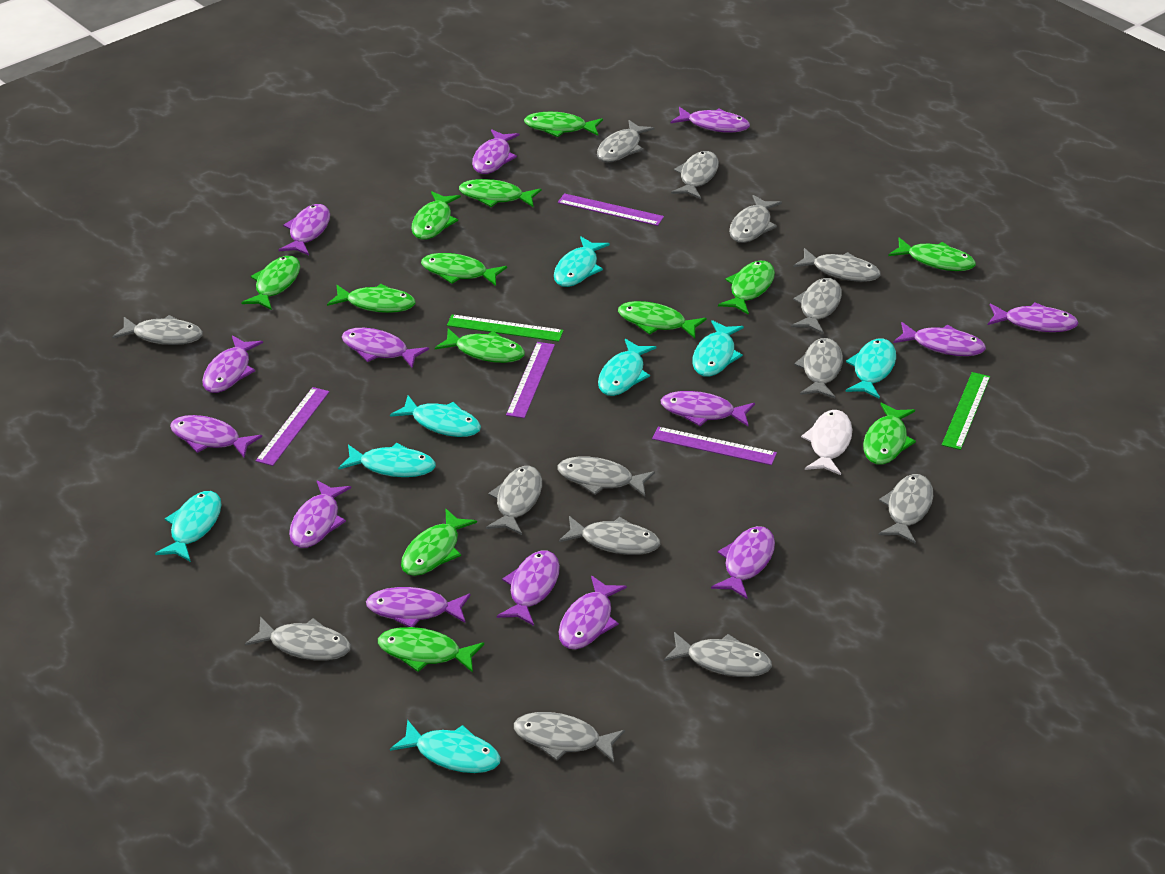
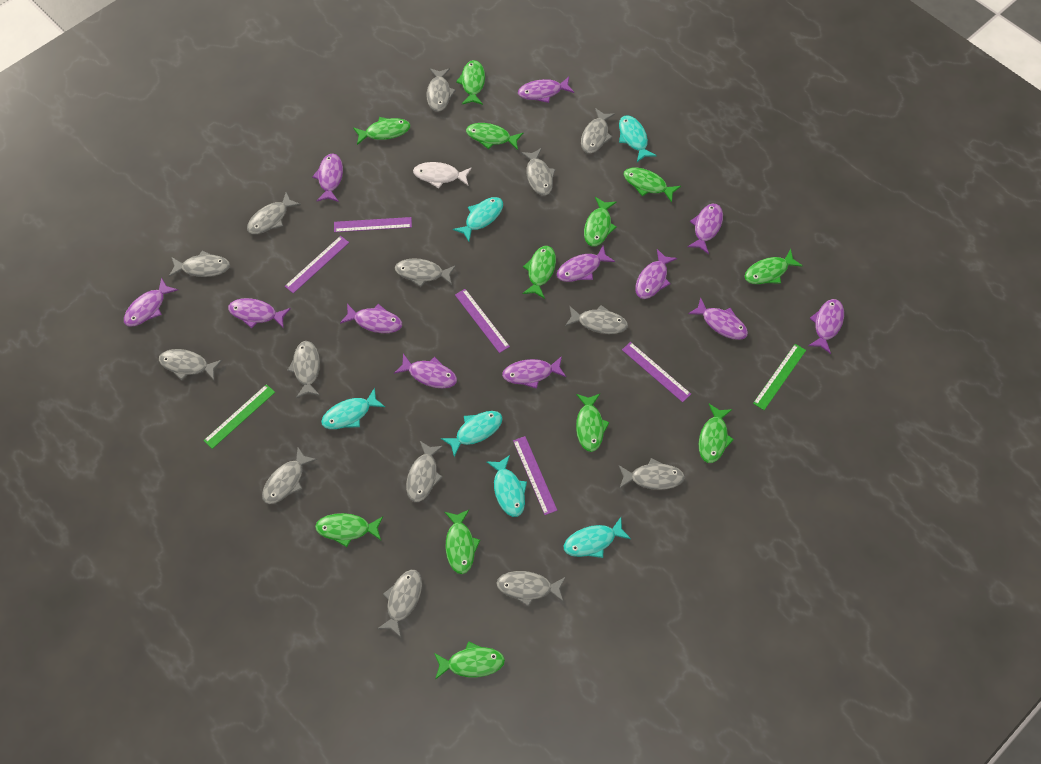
green fish: 13 -> 12
purple fish: 14 -> 12
purple ruler: 4 -> 5
turquoise fish: 8 -> 6

